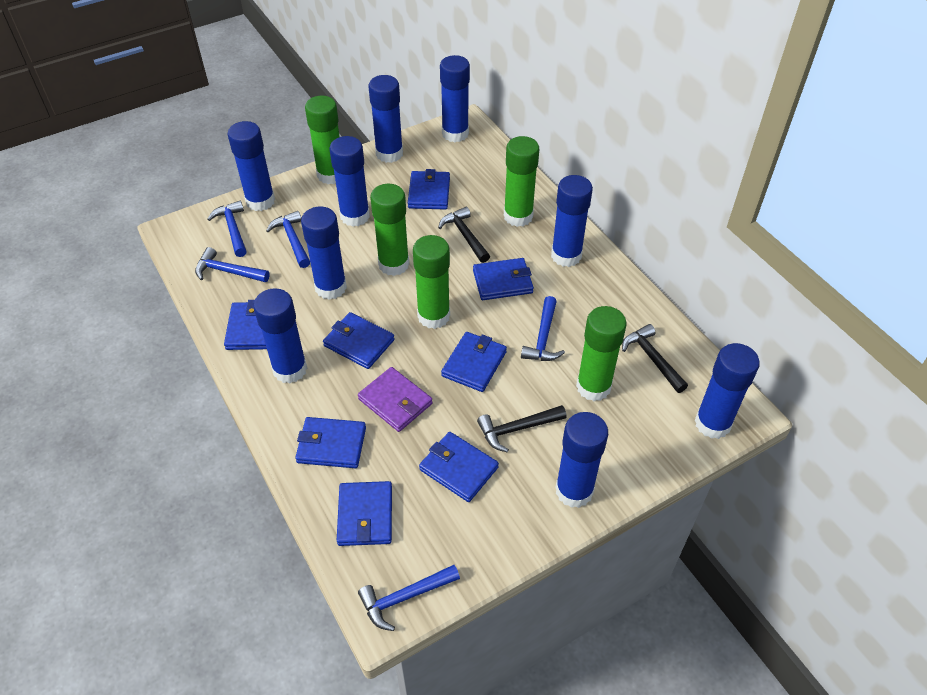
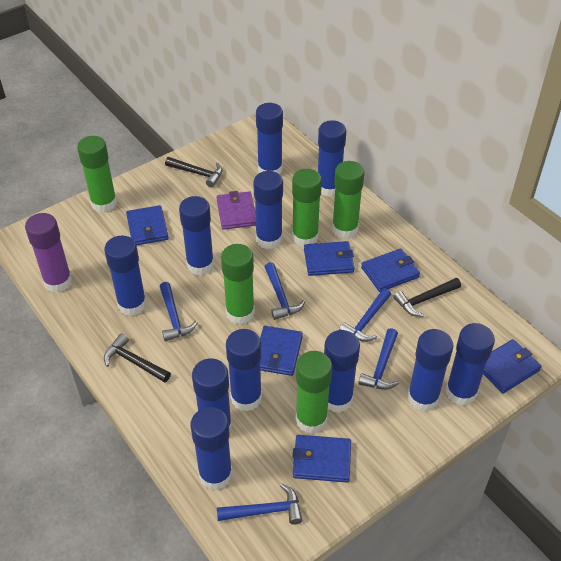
blue glue stick: 9 -> 11
blue wallet: 8 -> 6
purple glue stick: 0 -> 1

